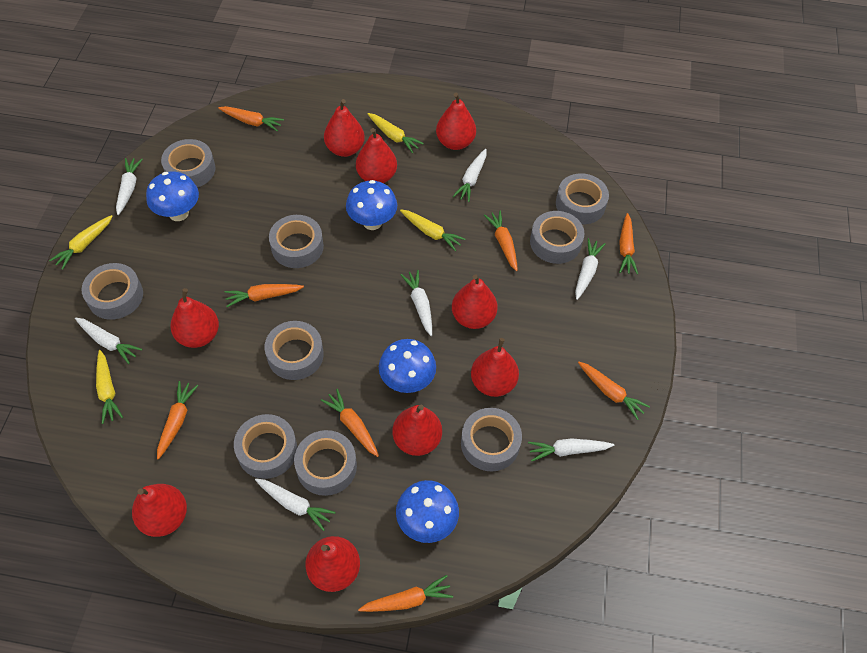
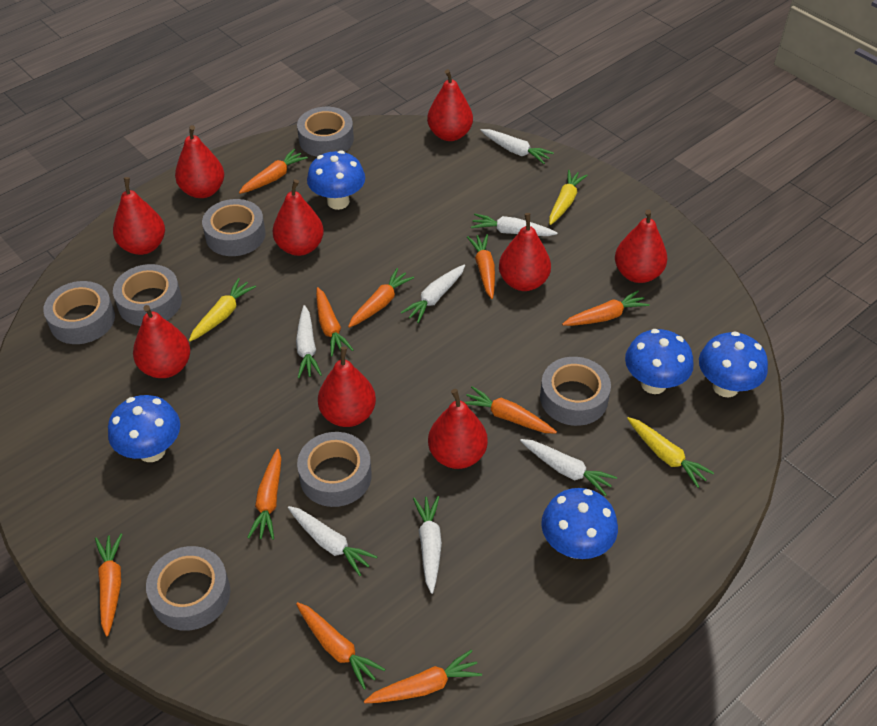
blue mushroom: 4 -> 5
grey tape: 9 -> 7
orange carrot: 8 -> 10
yellow carrot: 4 -> 3

